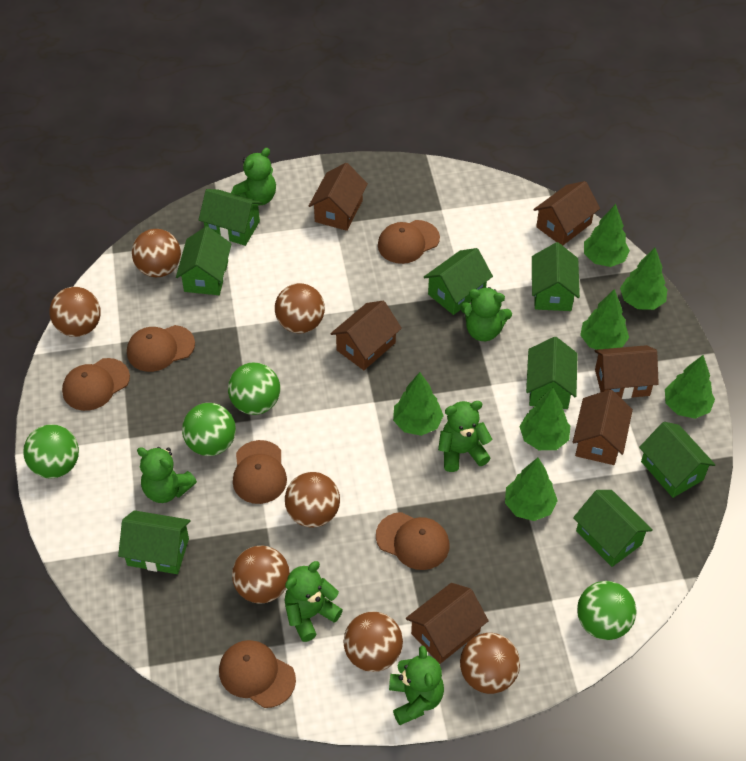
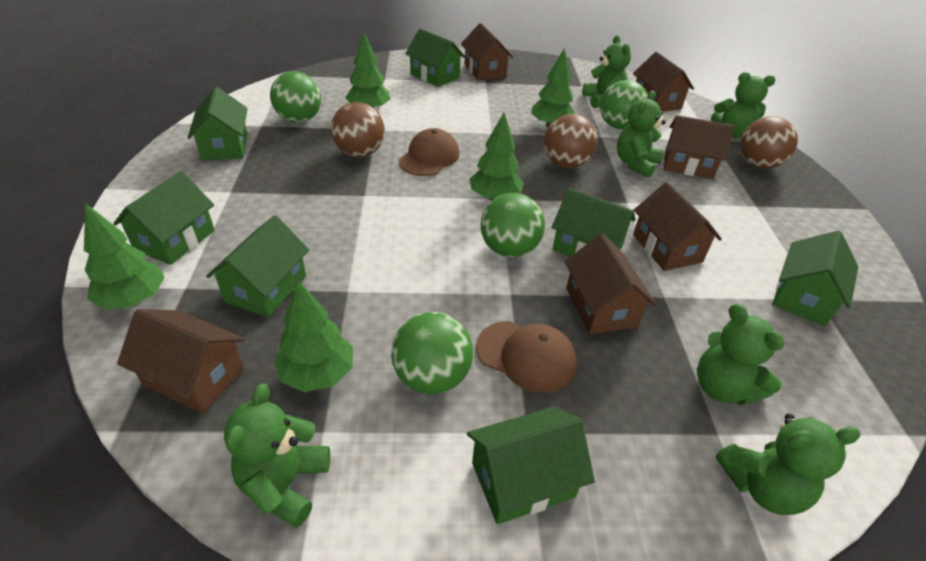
brown ball: 7 -> 3
brown cap: 6 -> 2
green house: 8 -> 7
green tree: 7 -> 5

